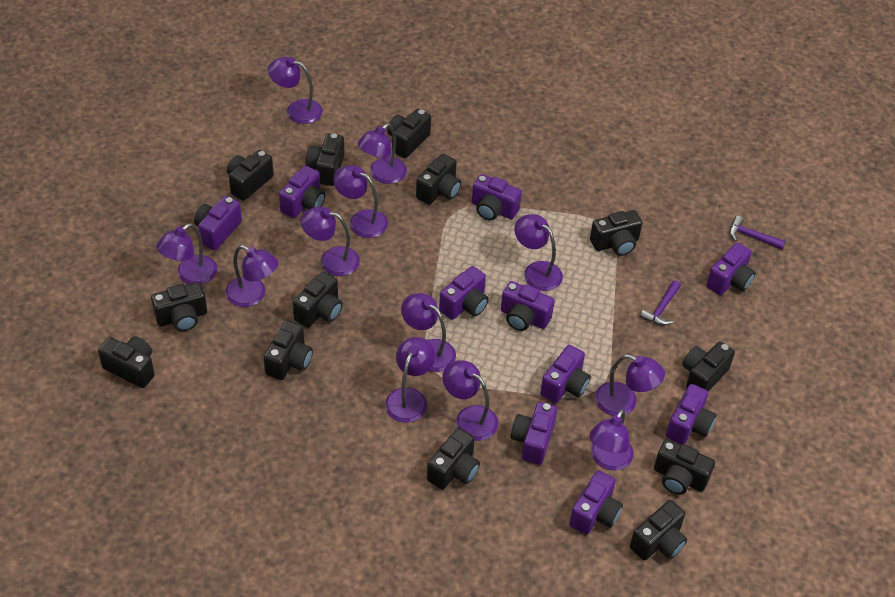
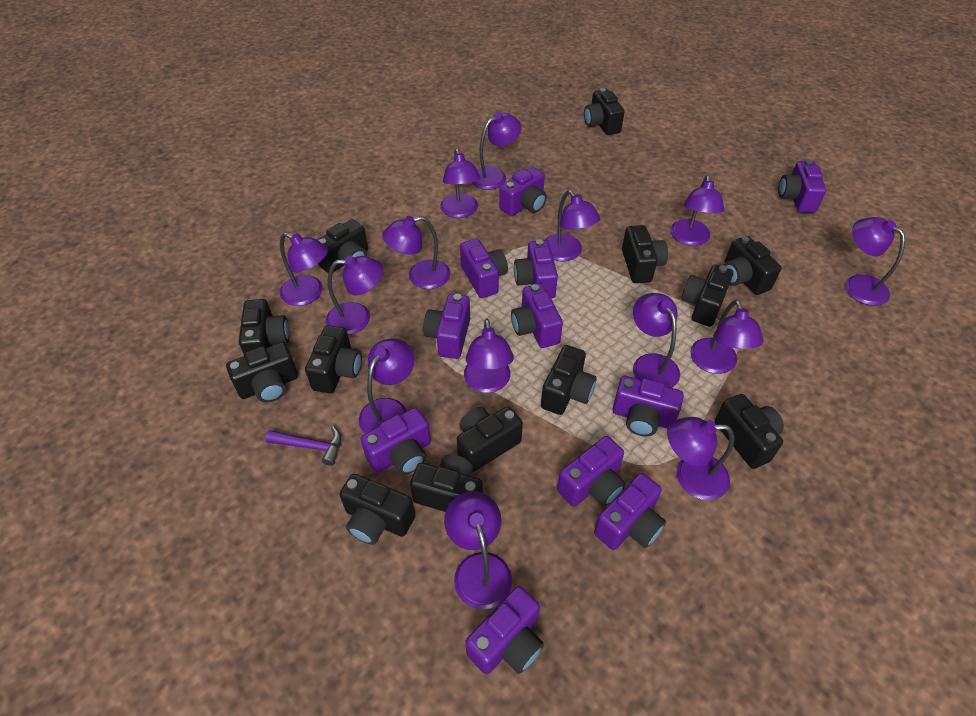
purple camera: 10 -> 11
purple hammer: 2 -> 1
purple lamp: 12 -> 14

